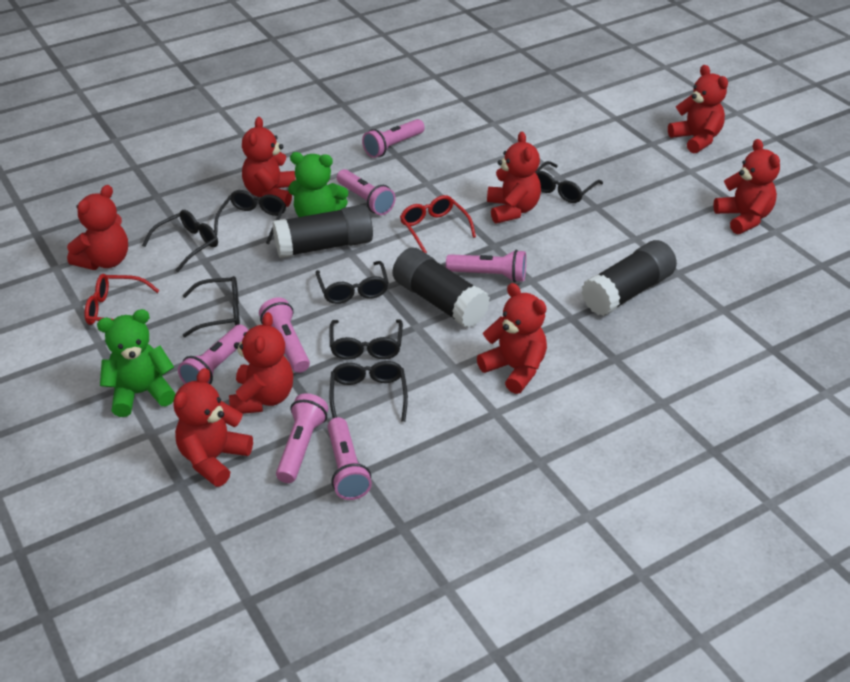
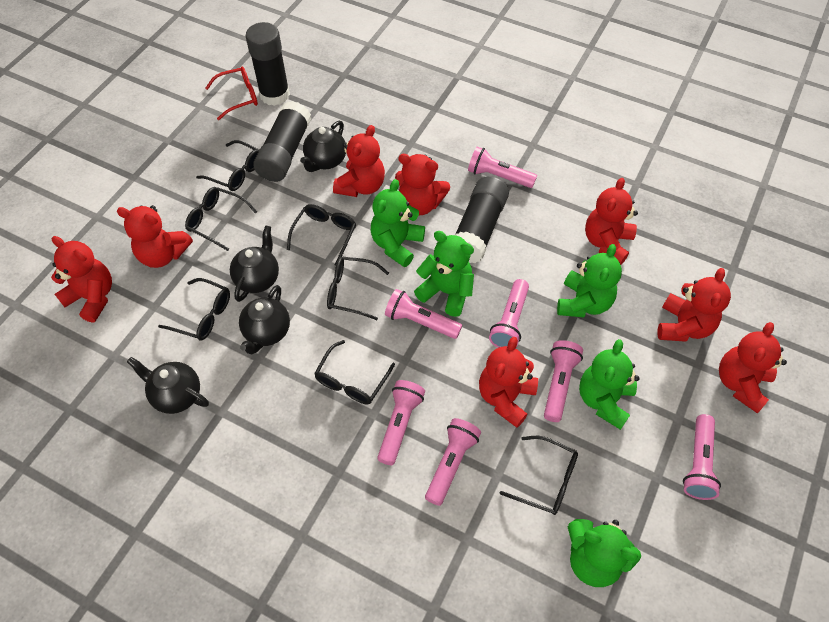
black teapot: 0 -> 4
green teddy bear: 2 -> 5
red glasses: 2 -> 1

